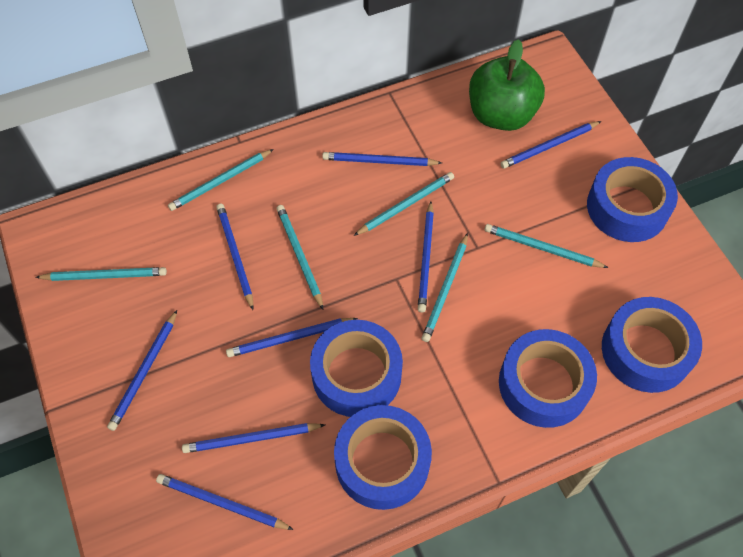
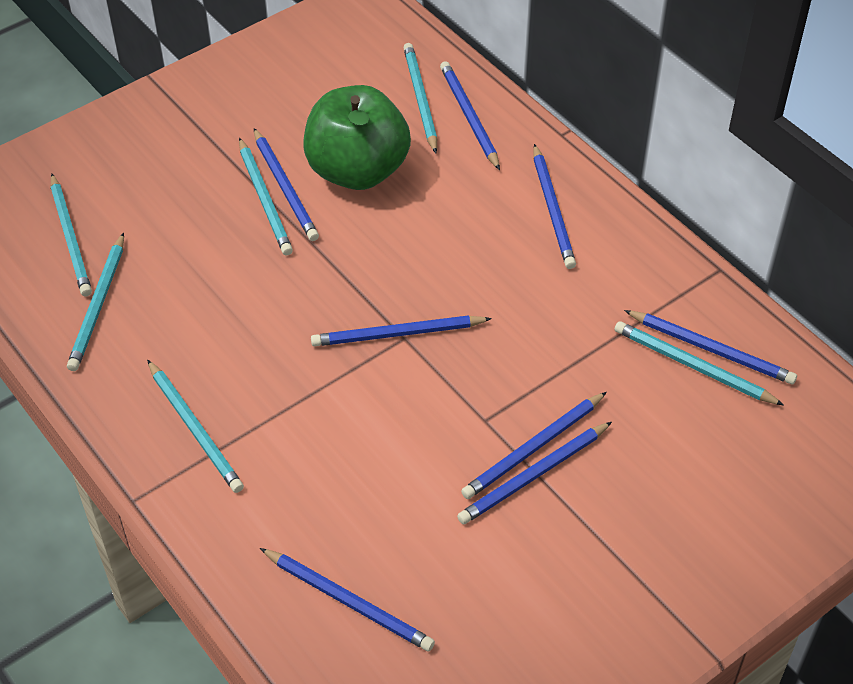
blue tape: 5 -> 0

